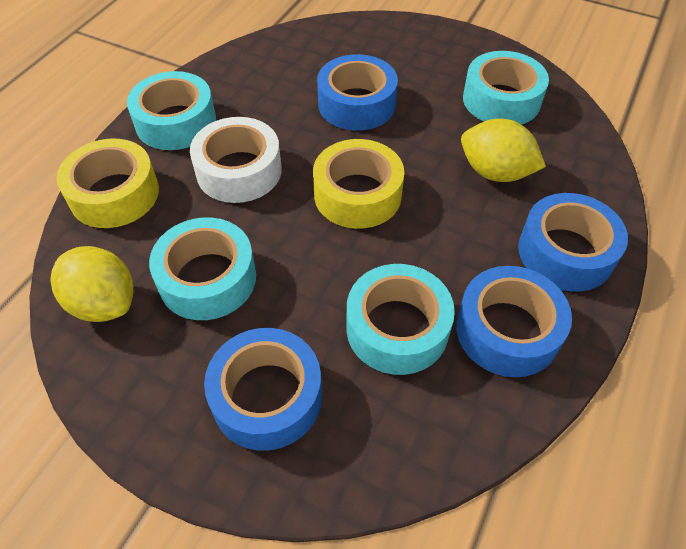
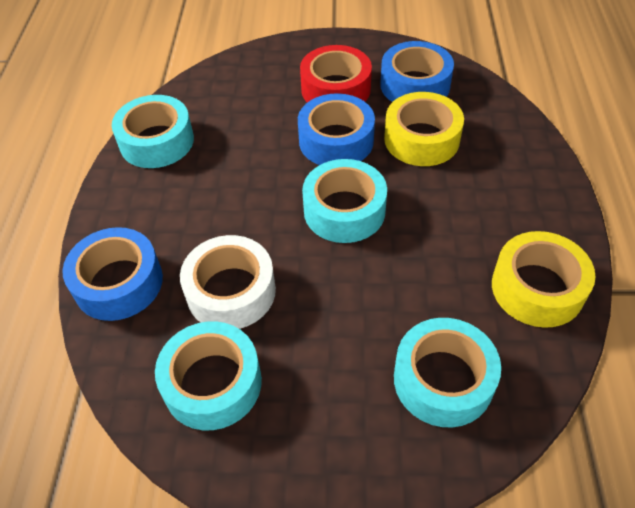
blue tape: 4 -> 3
red tape: 0 -> 1
yellow lemon: 2 -> 0

